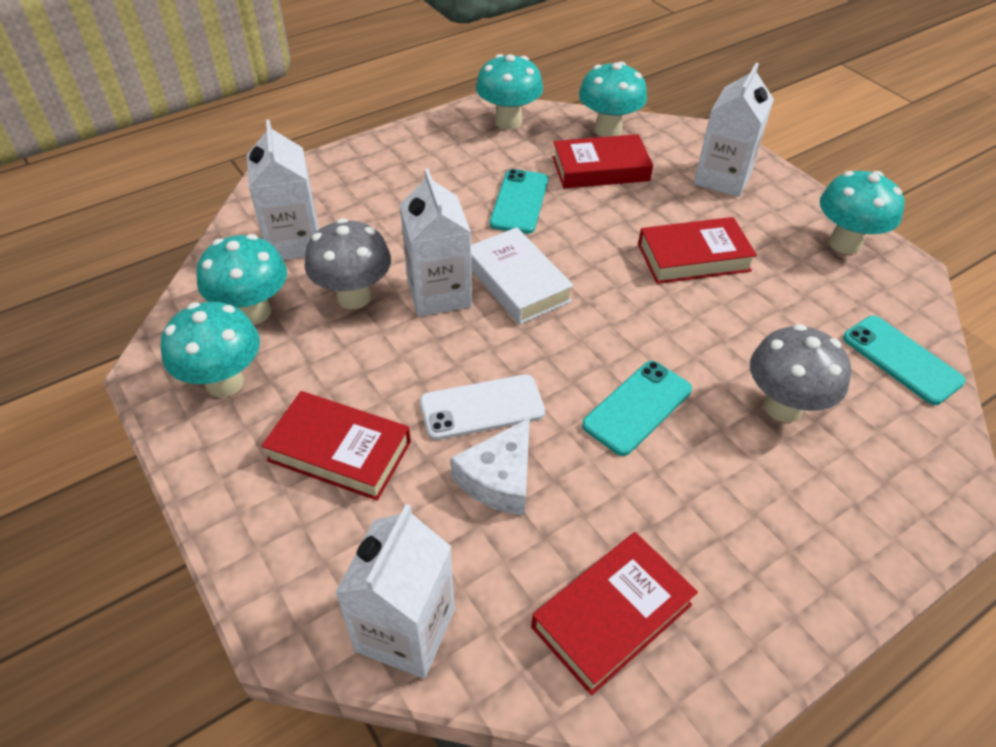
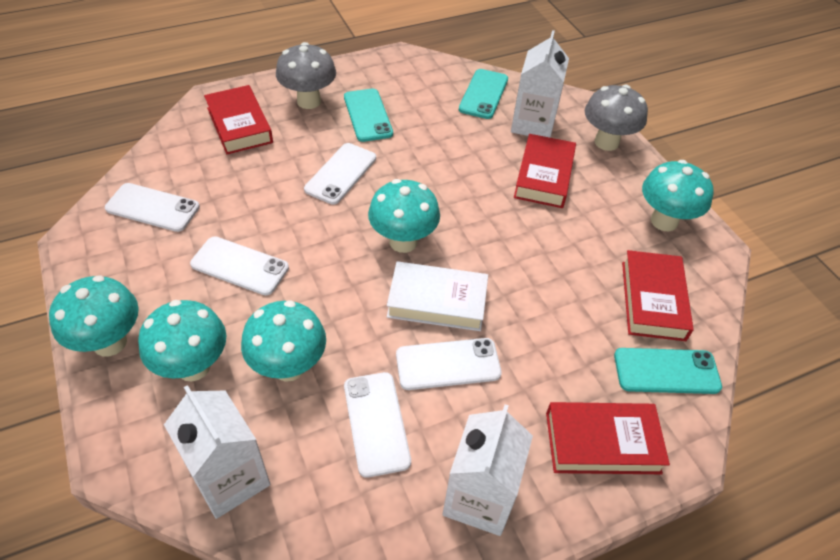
white carton: 4 -> 3
white cheese: 1 -> 0
white phone: 1 -> 5

